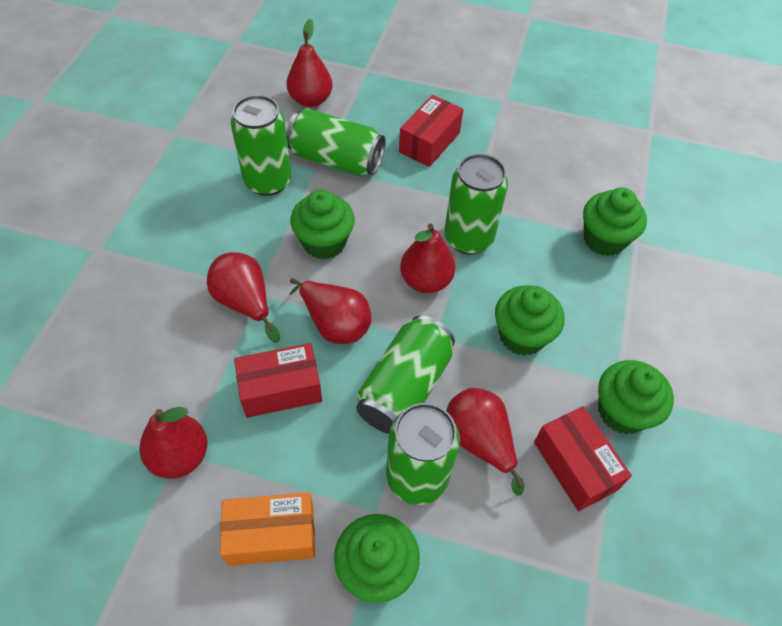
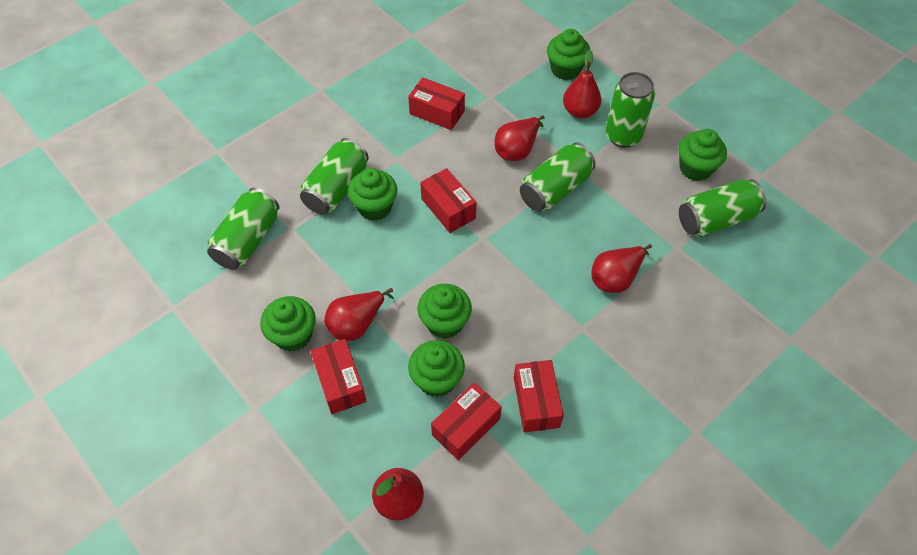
green cupcake: 5 -> 6
orange box: 1 -> 0
red box: 3 -> 5
red pear: 6 -> 5

